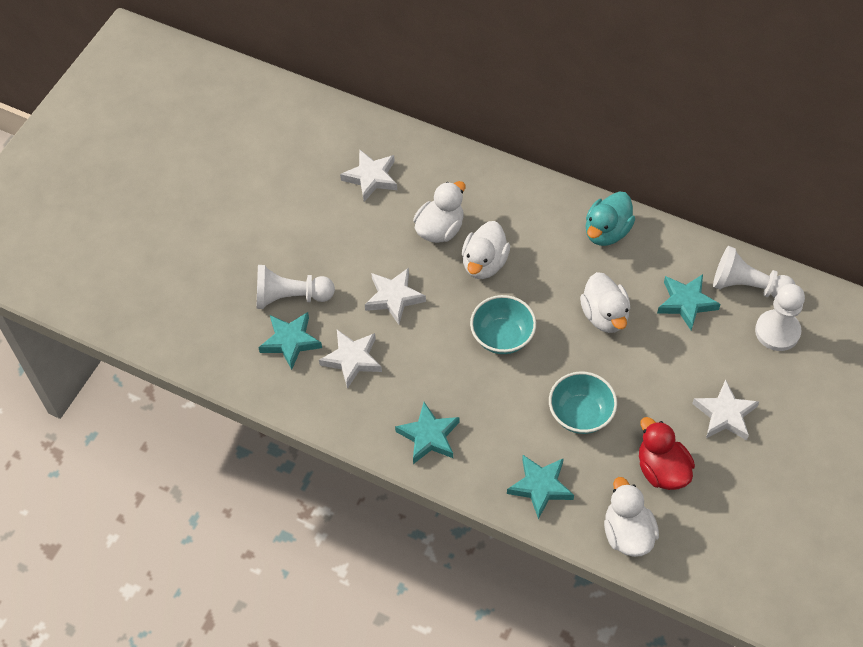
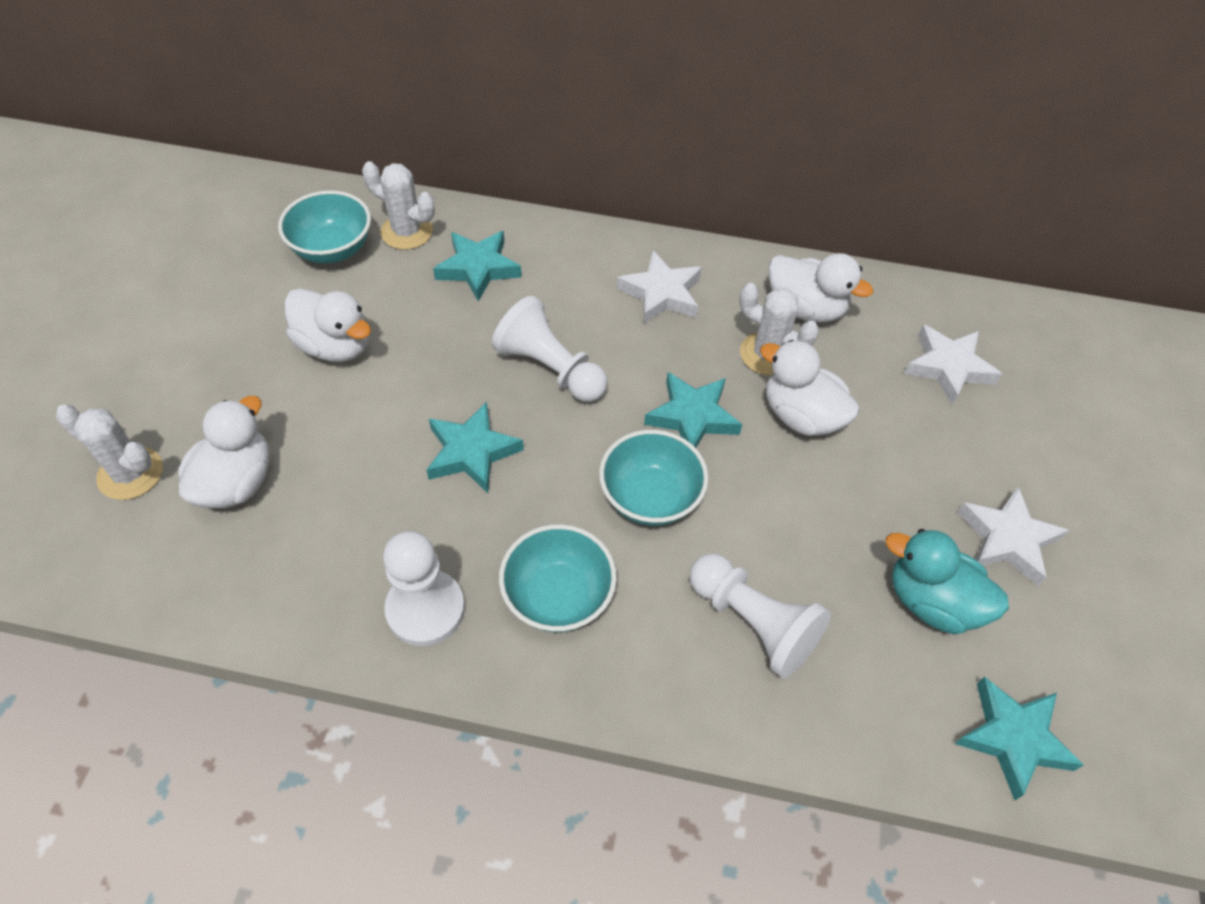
red duck: 1 -> 0
turquoise bowl: 2 -> 3
white cactus: 0 -> 3
white star: 4 -> 3

